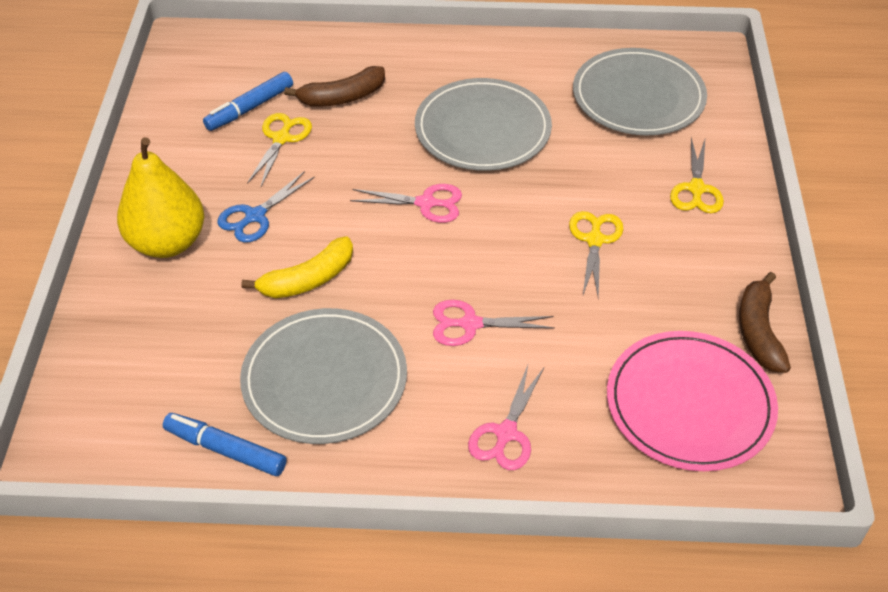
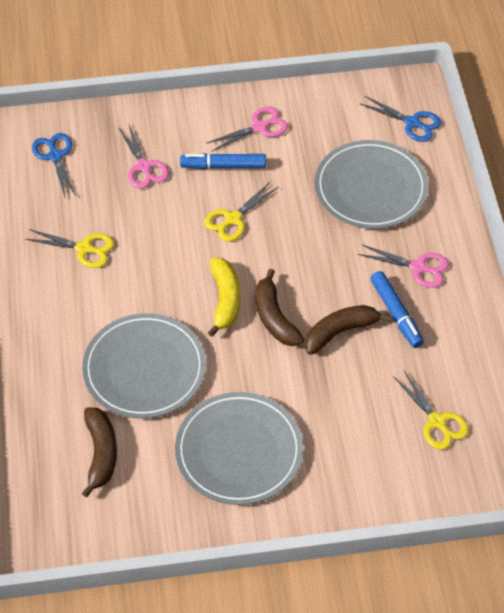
blue scissors: 1 -> 2
brown banana: 2 -> 3
pink plate: 1 -> 0
yellow pear: 1 -> 0

